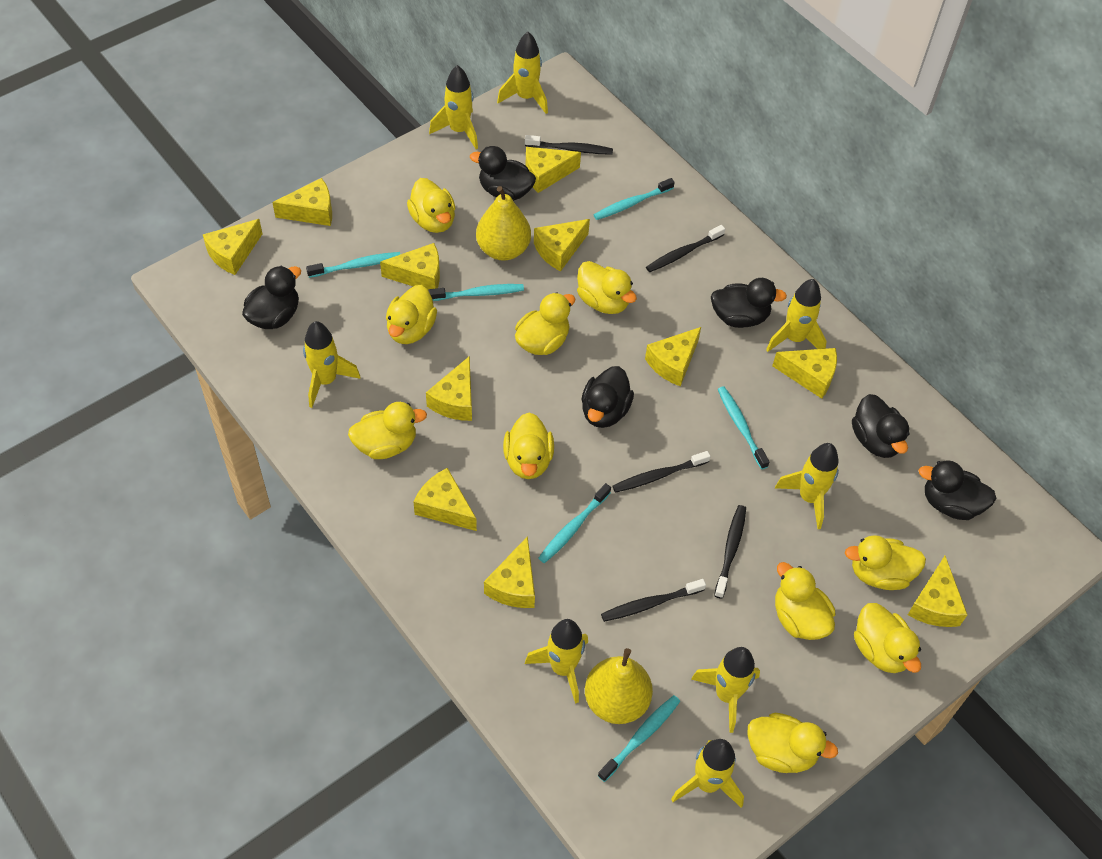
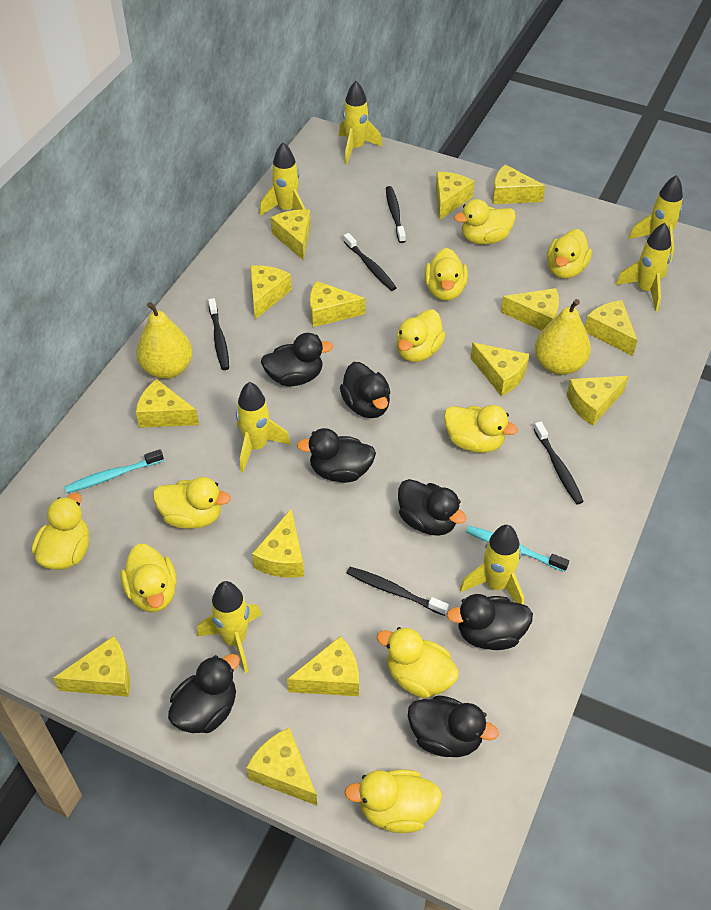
black duck: 6 -> 7
turquoise toothbrush: 6 -> 2
yellow cheese: 11 -> 14
yellow rocket: 8 -> 7

